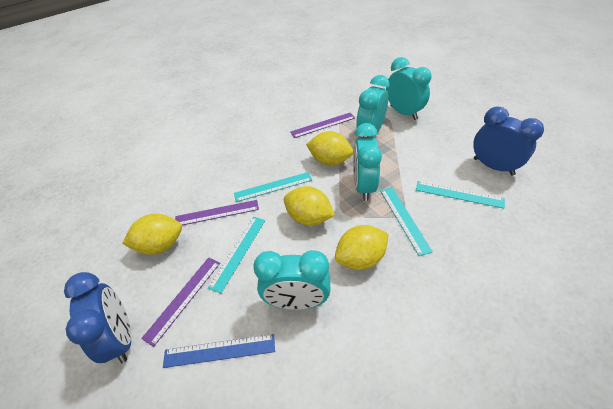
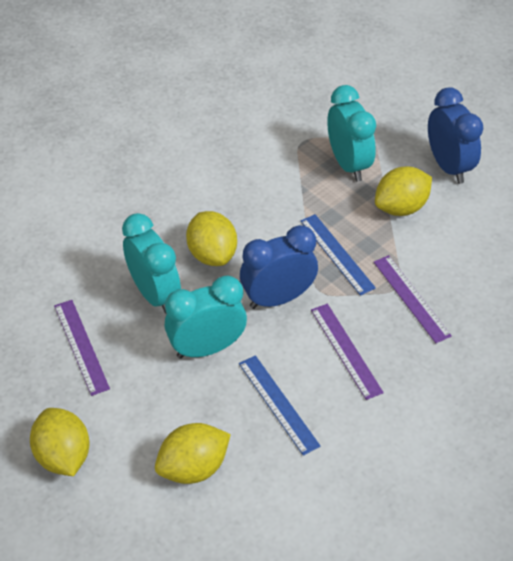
blue ruler: 1 -> 2
turquoise clock: 4 -> 3
turquoise ruler: 4 -> 0

